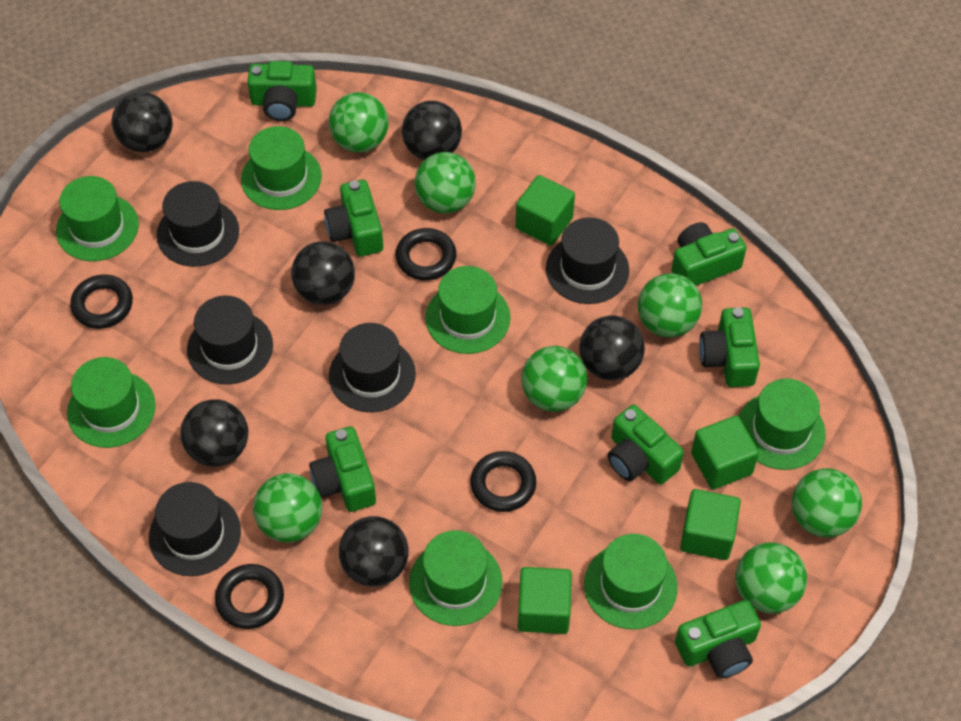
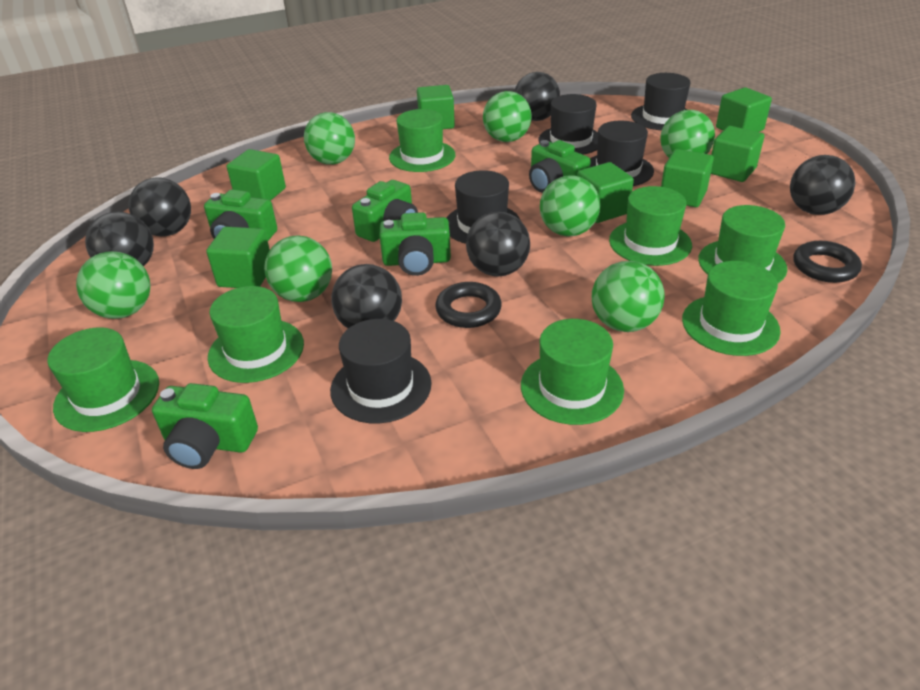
black ring: 4 -> 2
green camera: 7 -> 5
green cube: 4 -> 7

